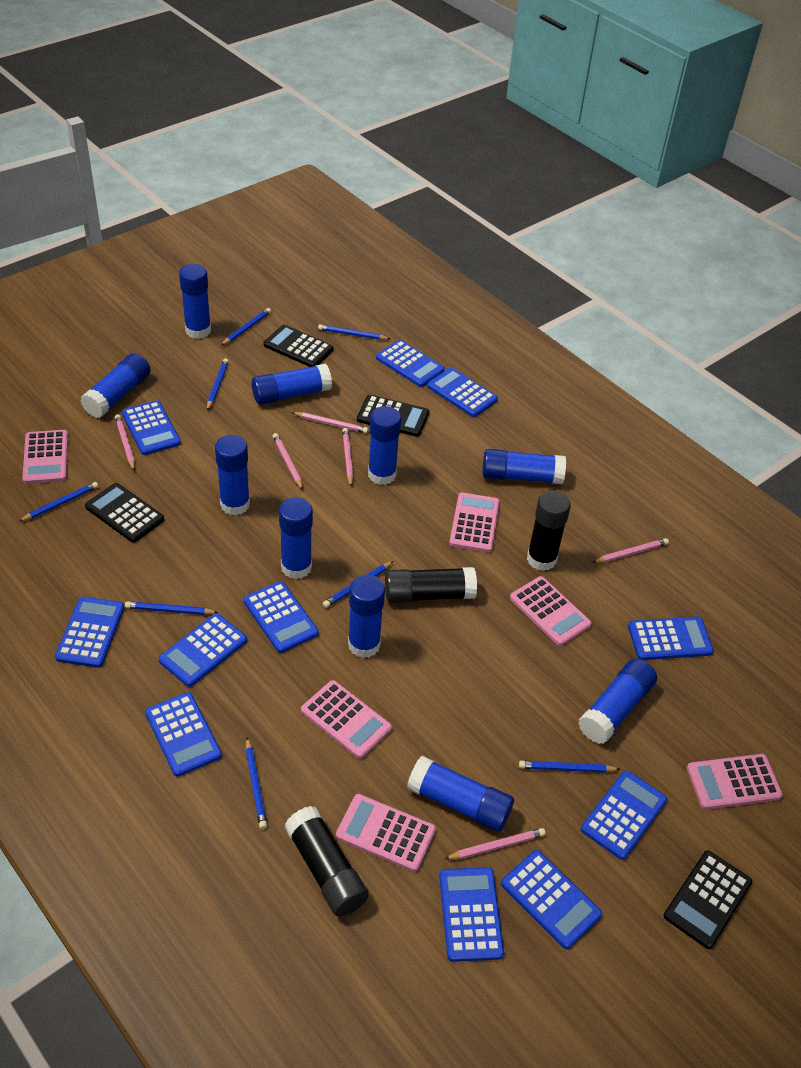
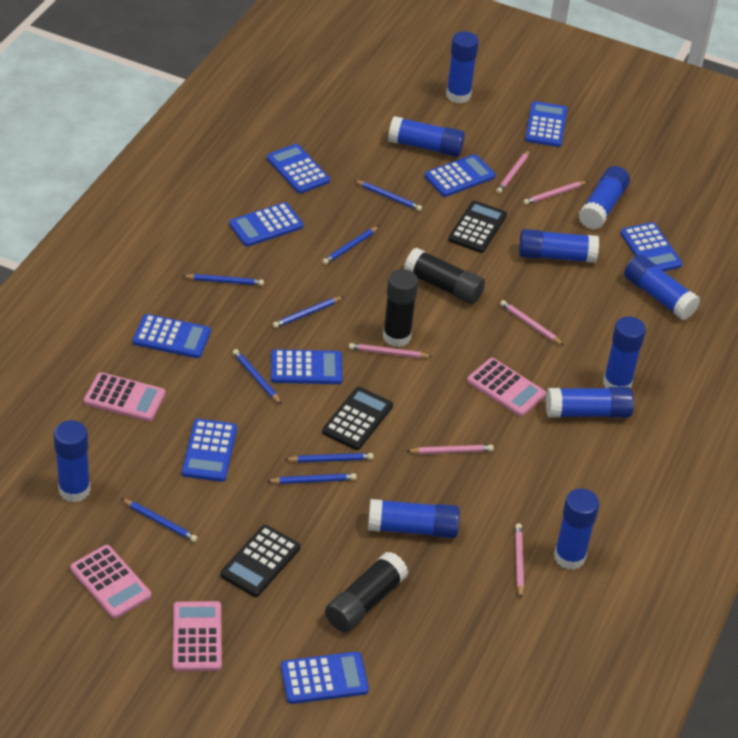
black calculator: 4 -> 3
blue calculator: 11 -> 9
pink calculator: 6 -> 4

